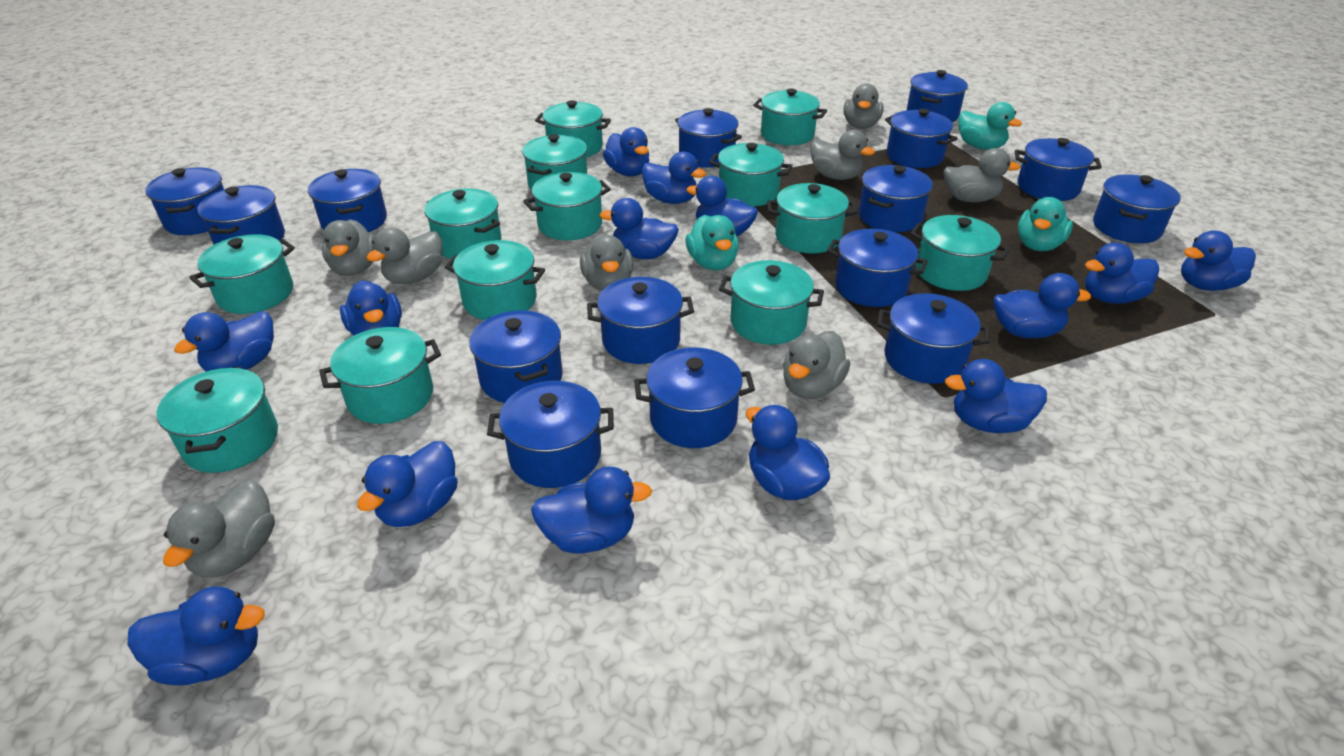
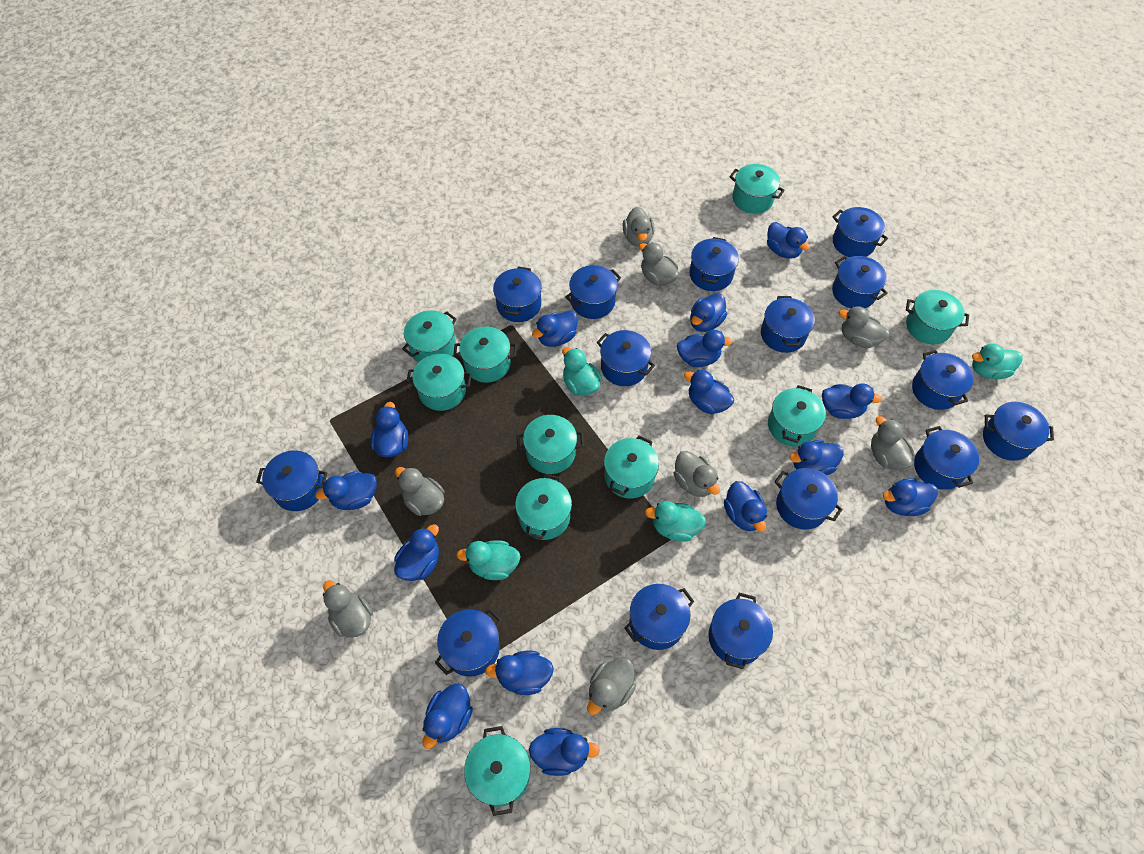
blue duck: 14 -> 15
turquoise duck: 3 -> 4
turquoise pot: 13 -> 10

